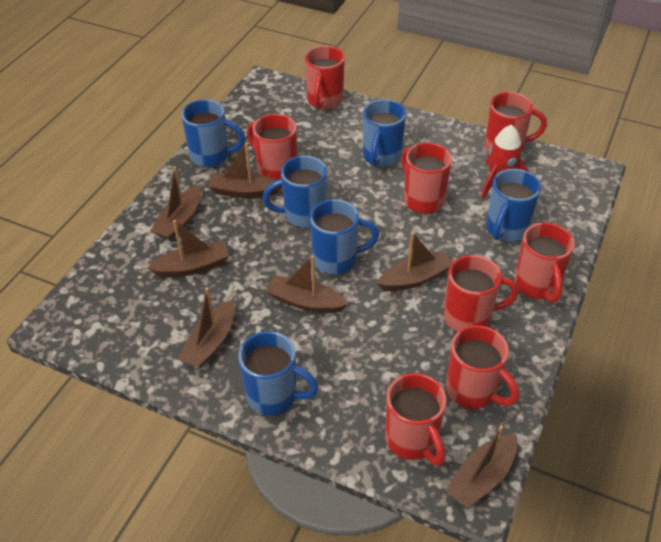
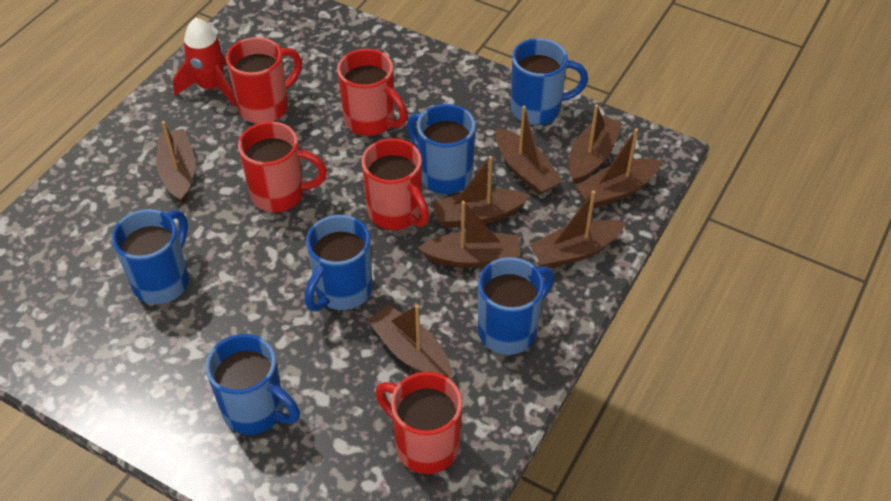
brown boat: 7 -> 8
red mug: 8 -> 5

